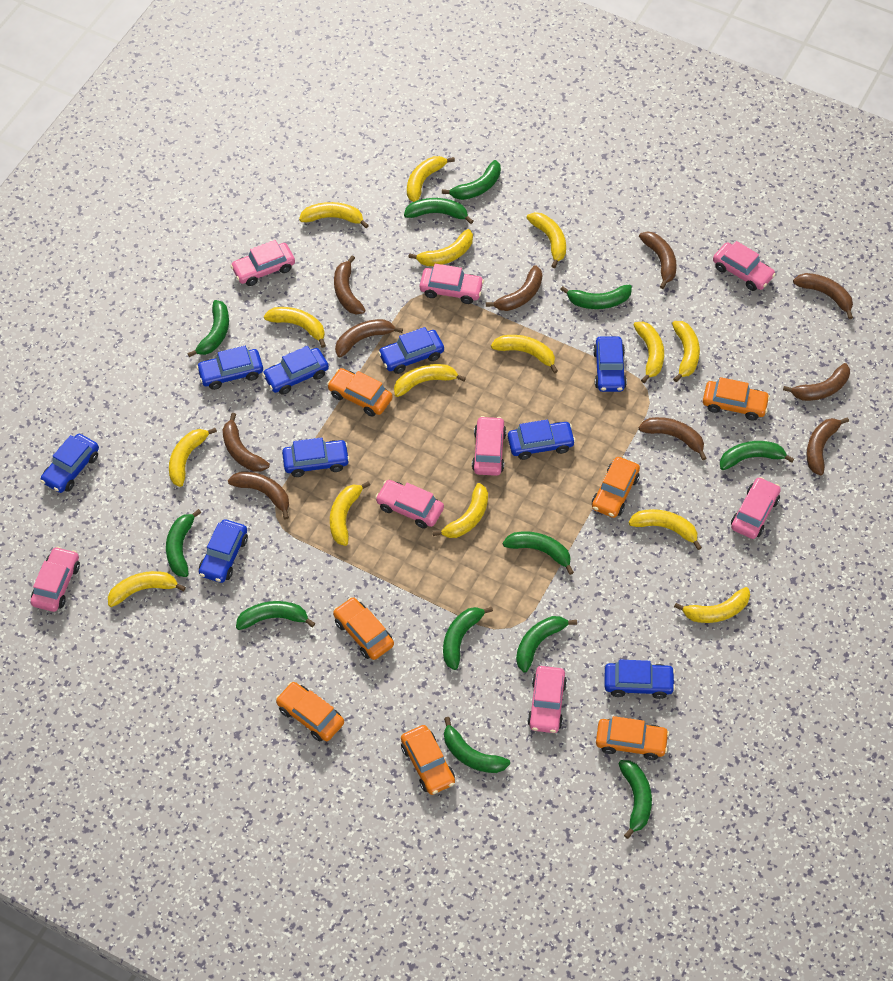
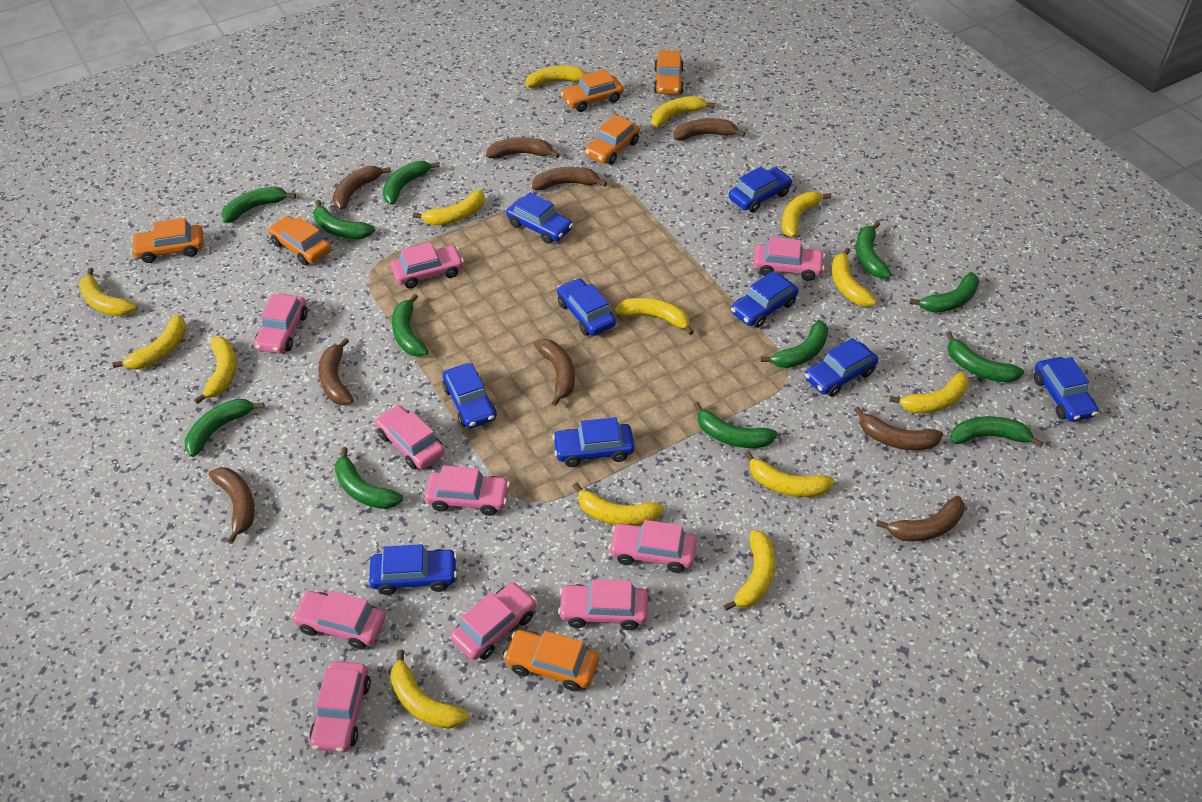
brown banana: 10 -> 9
orange car: 7 -> 6
pink car: 8 -> 10
yellow banana: 15 -> 14

